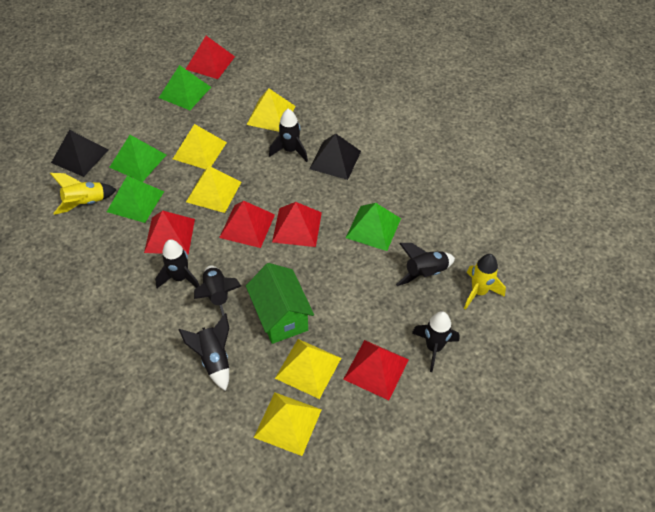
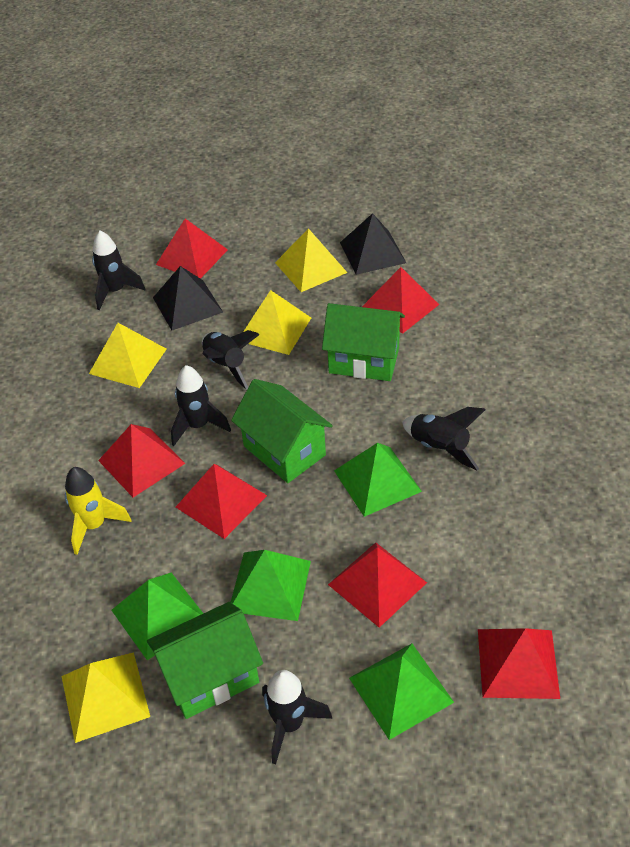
black rocket: 6 -> 5
green house: 1 -> 3
red pyramid: 5 -> 6
yellow pyramid: 5 -> 4
yellow rocket: 2 -> 1

